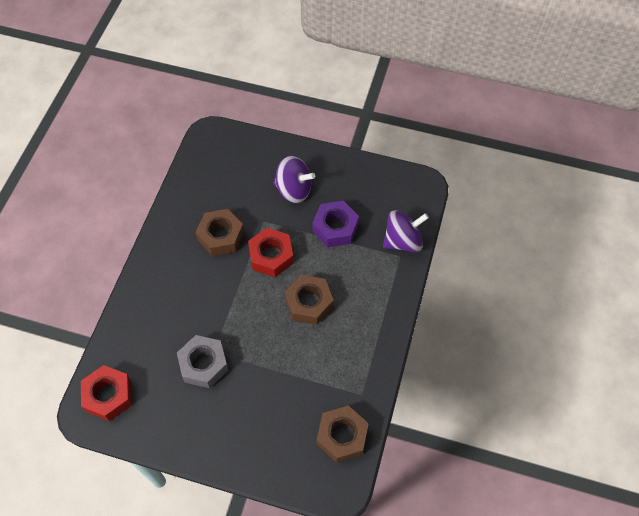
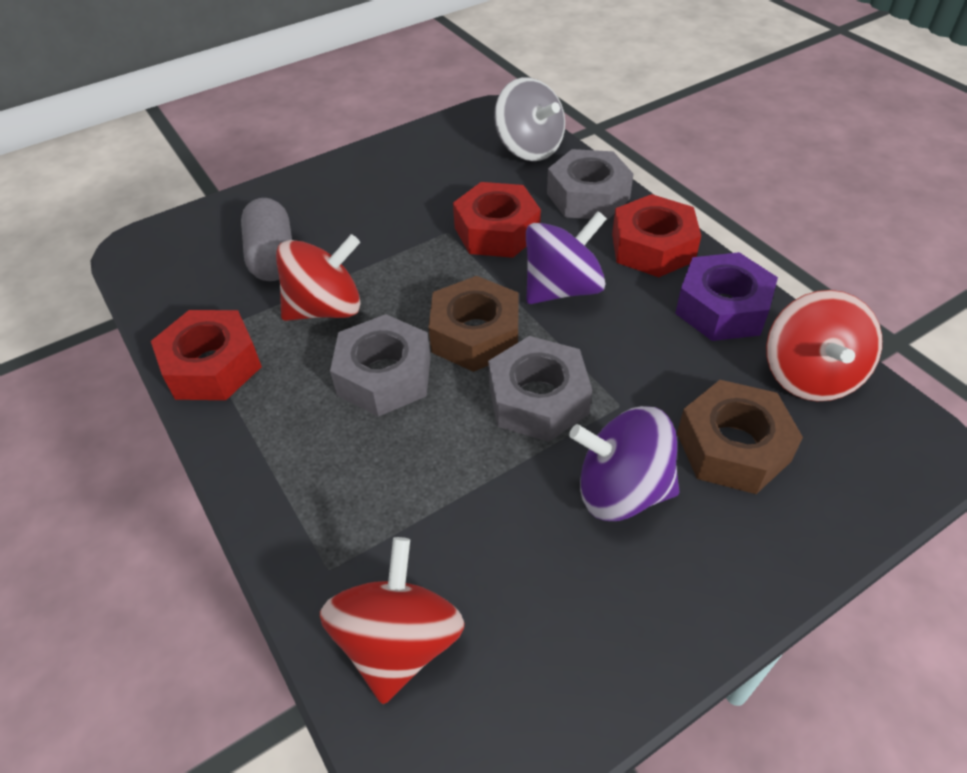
brown nut: 3 -> 2
grey capsule: 0 -> 1
grey nut: 1 -> 3
grey spinning top: 0 -> 1
red nut: 2 -> 3
red spinning top: 0 -> 3

